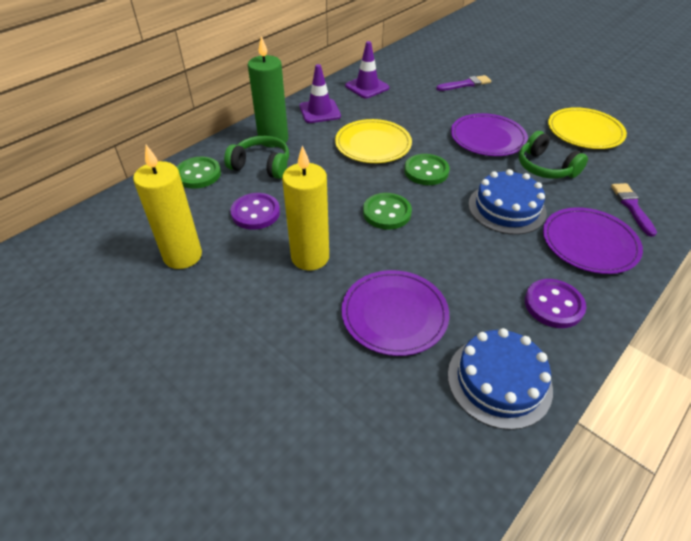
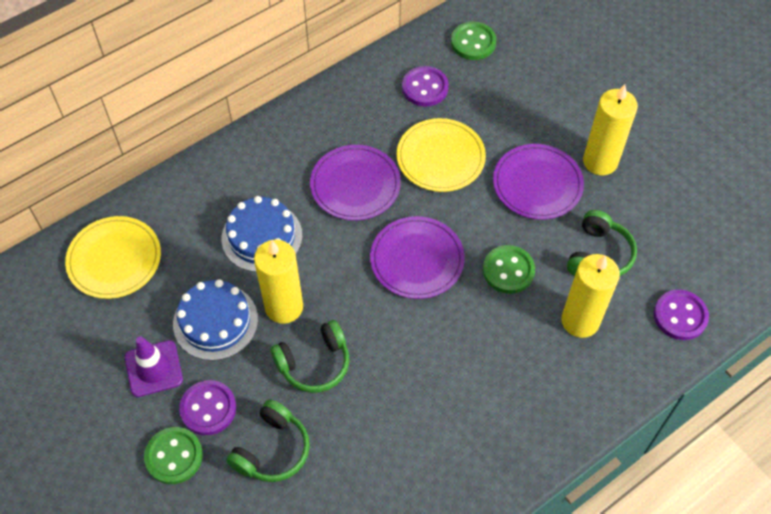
green candle: 1 -> 0
green headphones: 2 -> 3
purple brush: 2 -> 0
purple button: 2 -> 3
purple traffic cone: 2 -> 1
yellow candle: 2 -> 3

